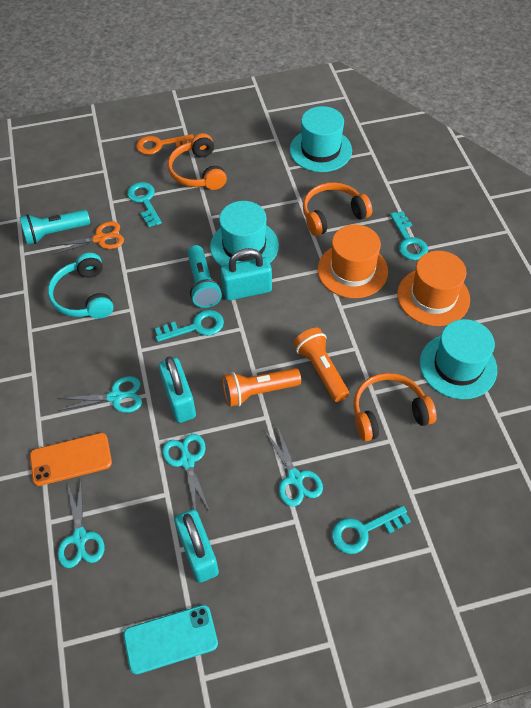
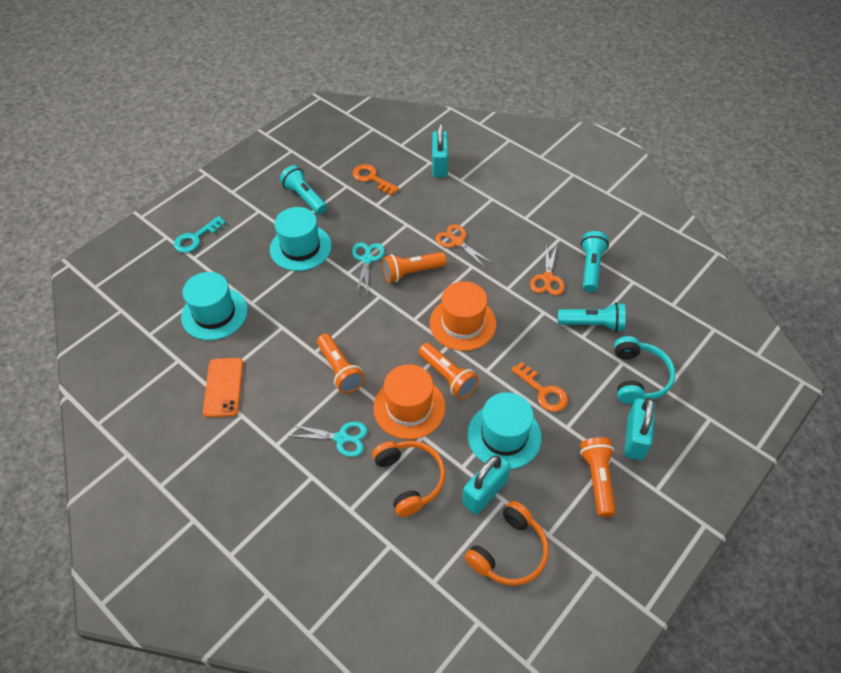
orange flashlight: 2 -> 4
orange headphones: 3 -> 2
orange key: 1 -> 2
orange scissors: 1 -> 2
turquoise flashlight: 2 -> 3
turquoise key: 4 -> 1
turquoise phone: 1 -> 0
turquoise scissors: 4 -> 2

